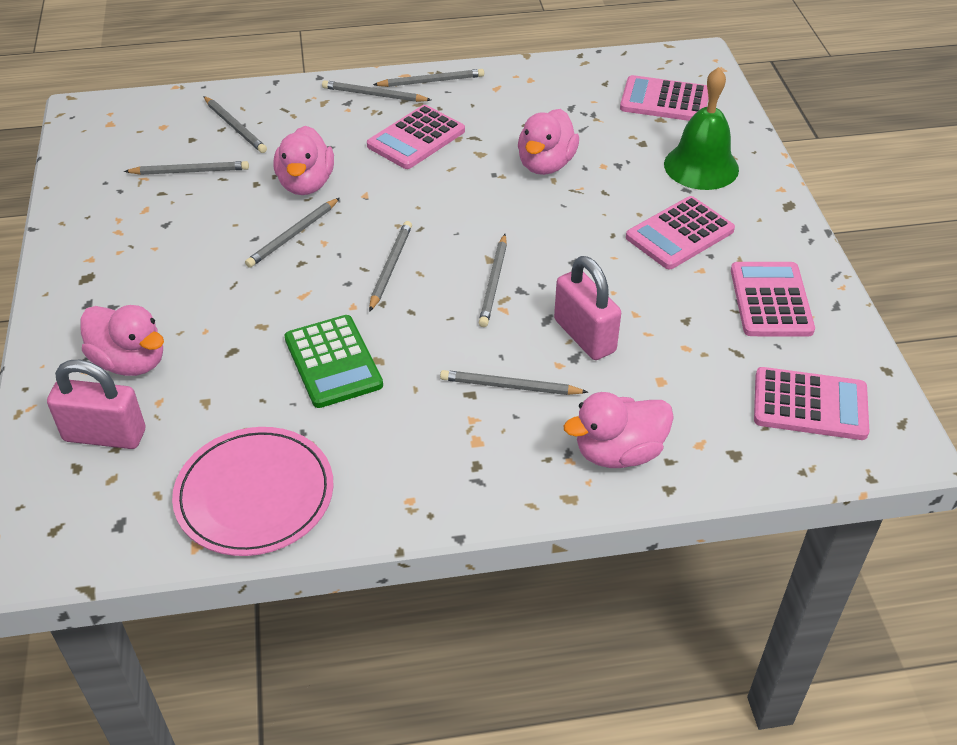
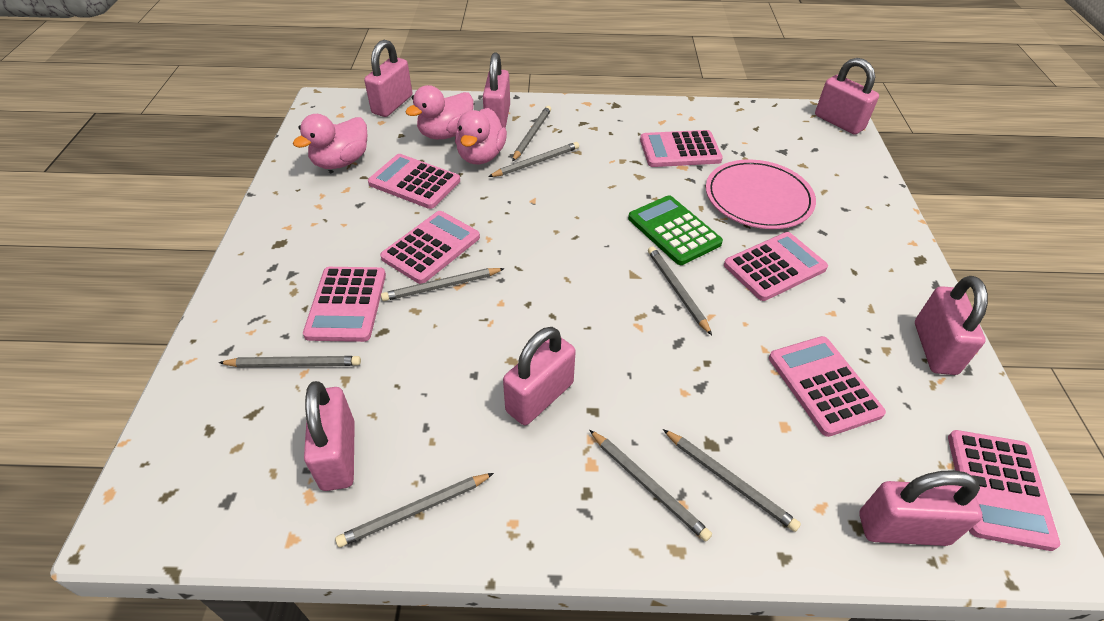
green bell: 1 -> 0
pink calculator: 5 -> 7
pink duck: 4 -> 3
pink padlock: 2 -> 7

